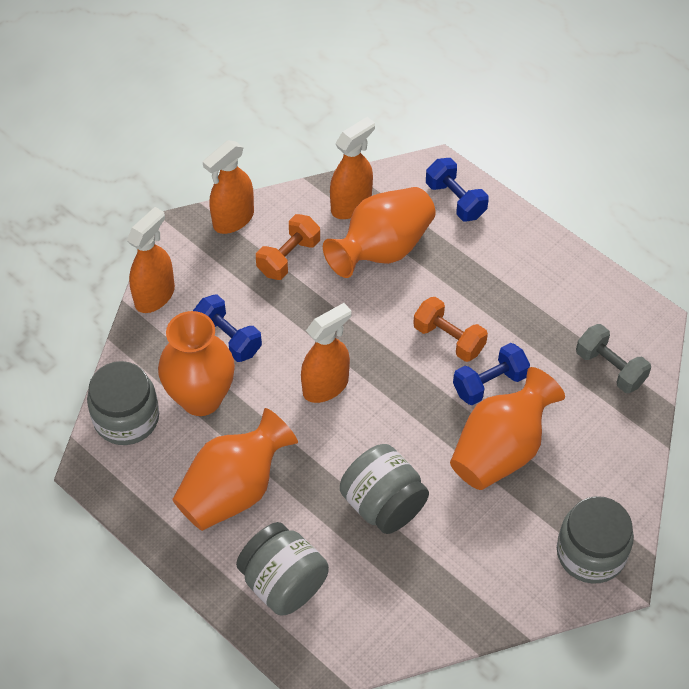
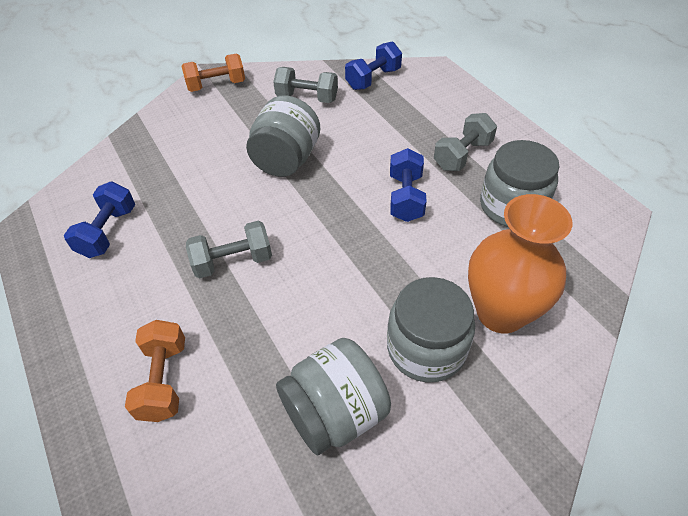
grey dumbbell: 1 -> 3
orange spray bottle: 4 -> 0
orange vase: 4 -> 1

